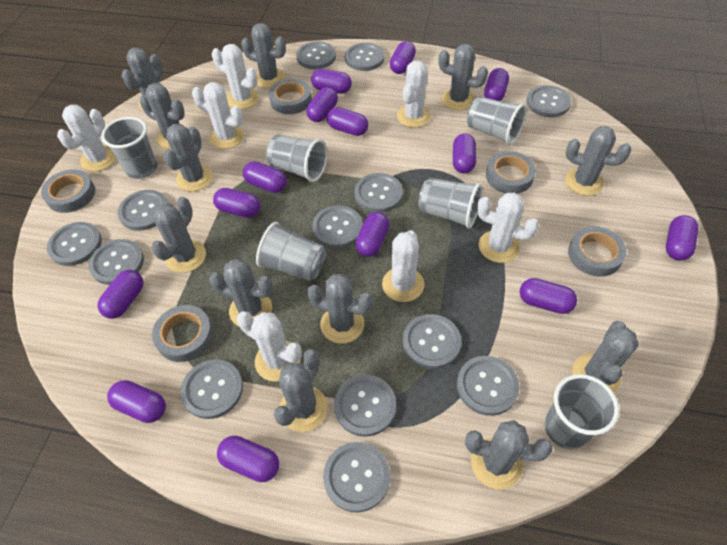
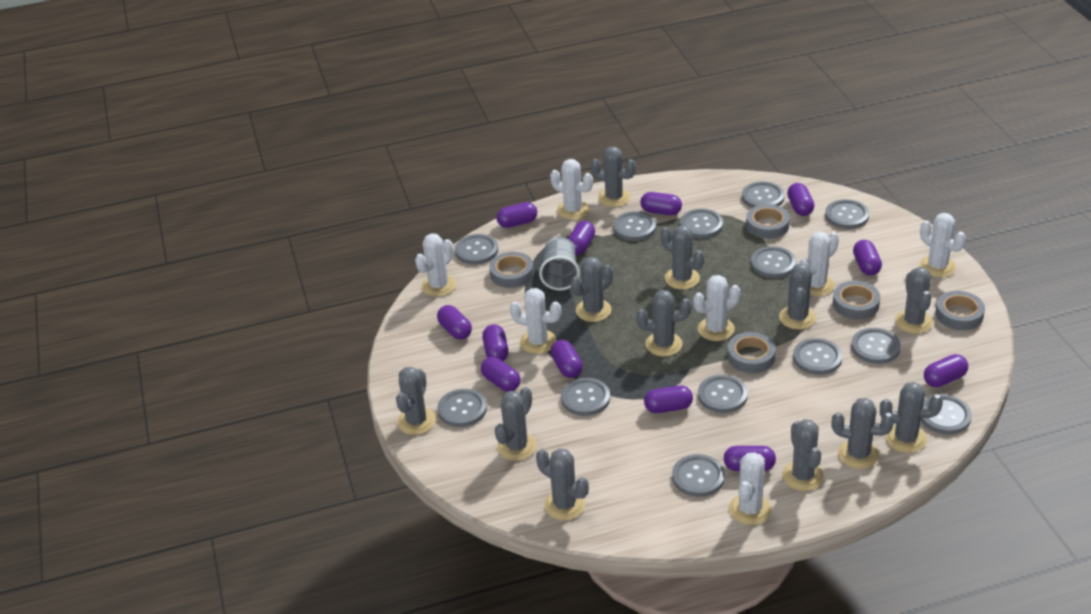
grey cup: 6 -> 1
purple capsule: 14 -> 12

